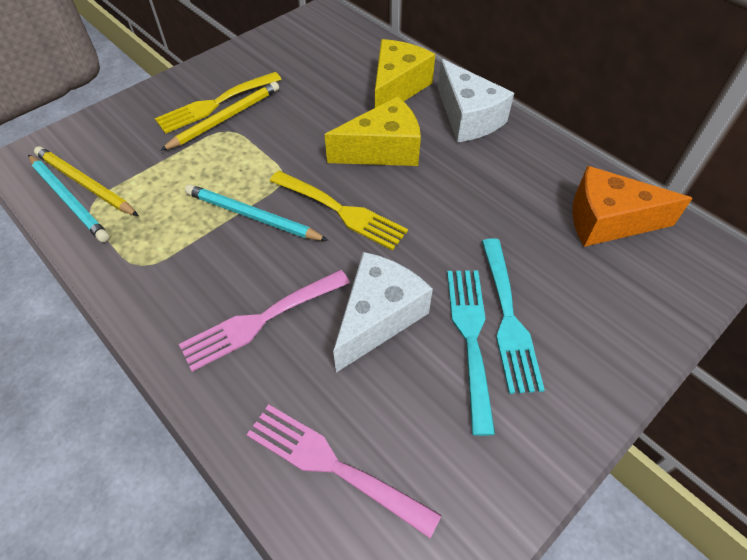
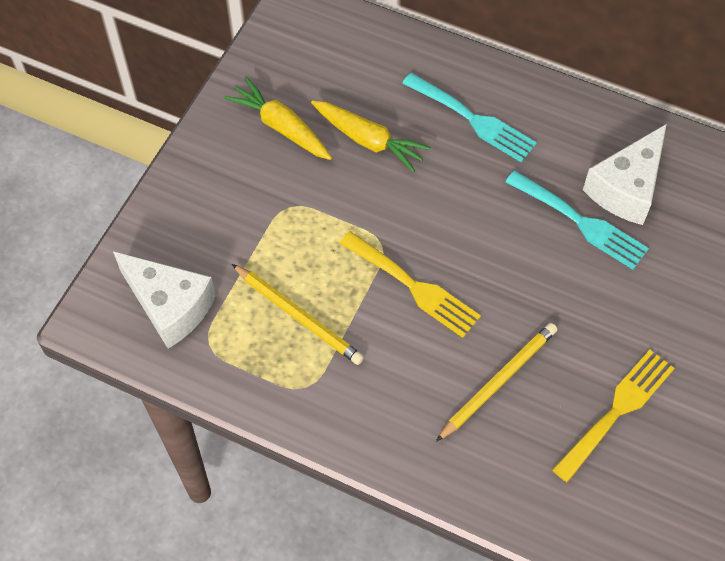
orange cheese: 1 -> 0
pink fork: 2 -> 0
turquoise pencil: 2 -> 0
yellow carrot: 0 -> 2
yellow cheese: 2 -> 0

